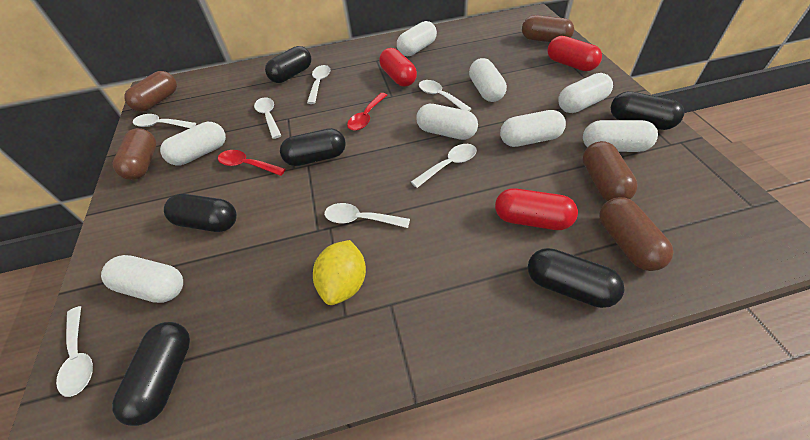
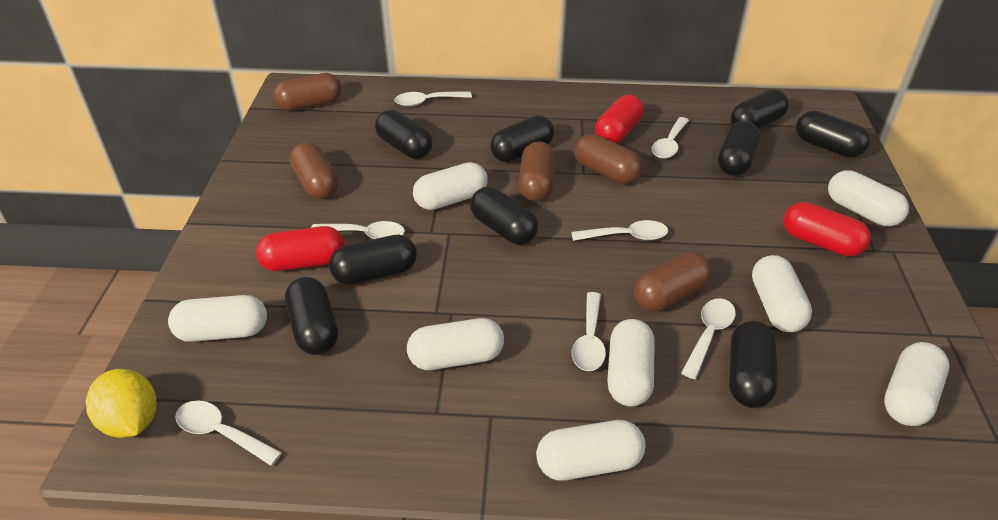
black capsule: 6 -> 9
red spoon: 2 -> 0

